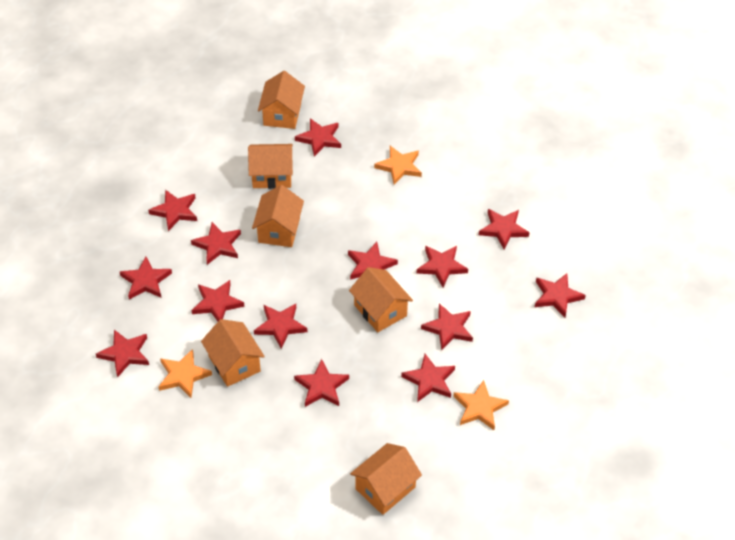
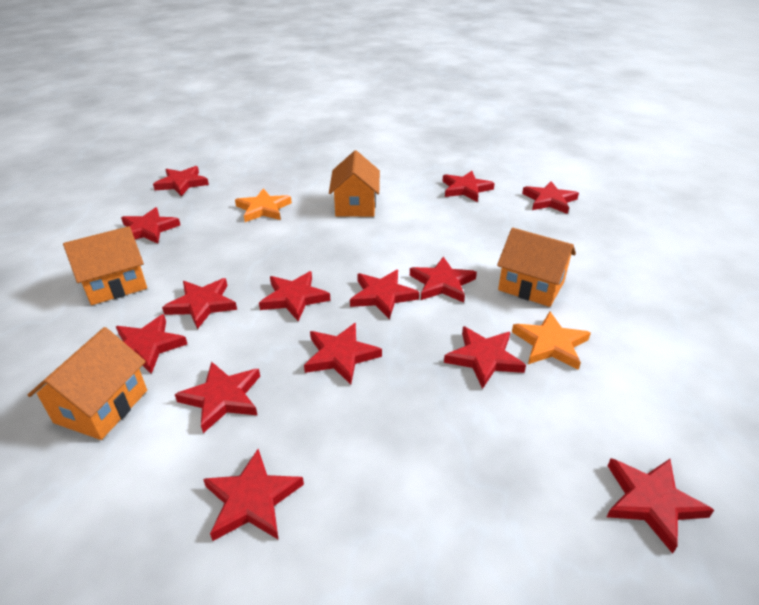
orange house: 6 -> 4
orange star: 3 -> 2

